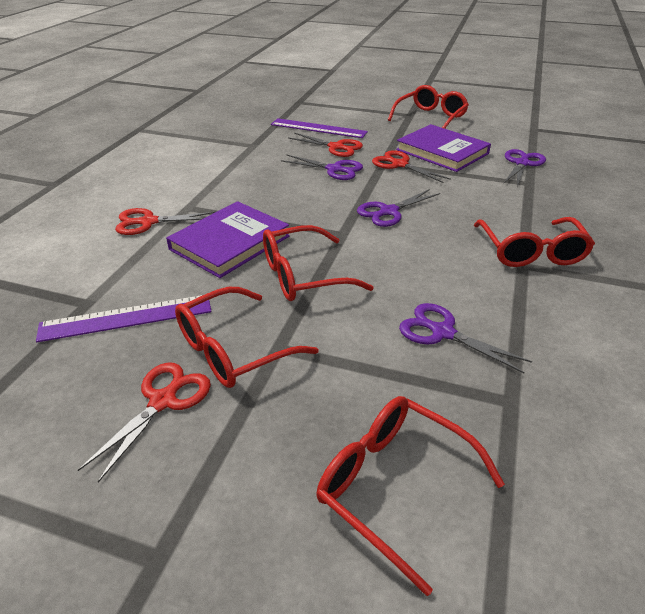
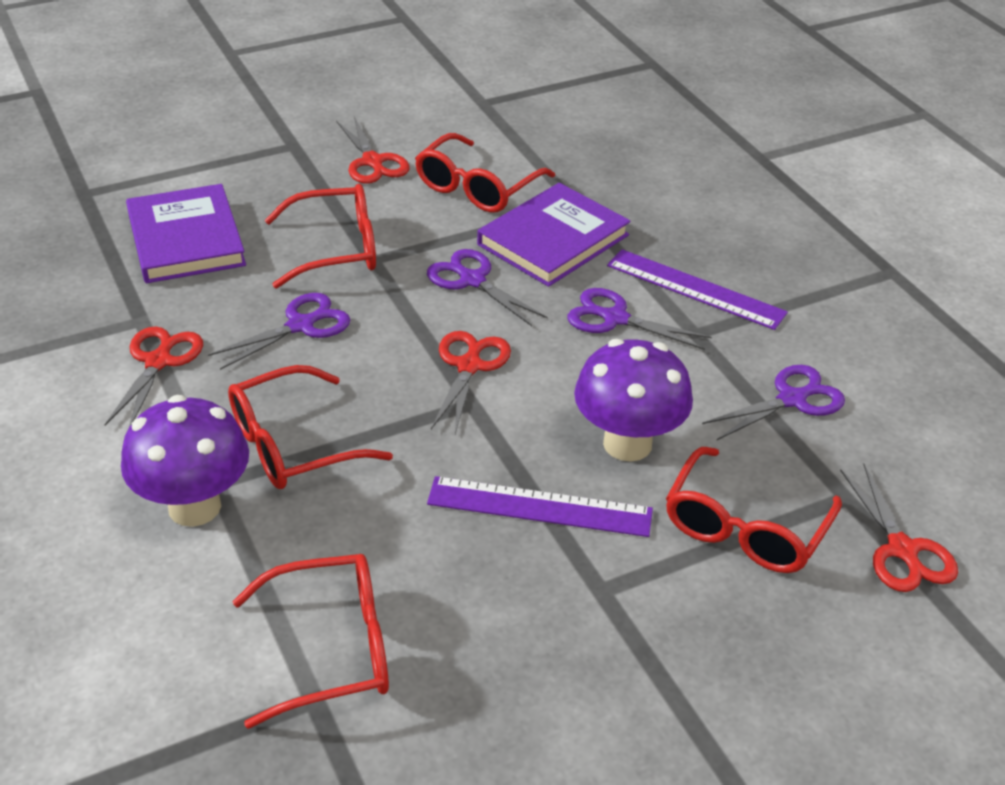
purple mushroom: 0 -> 2

